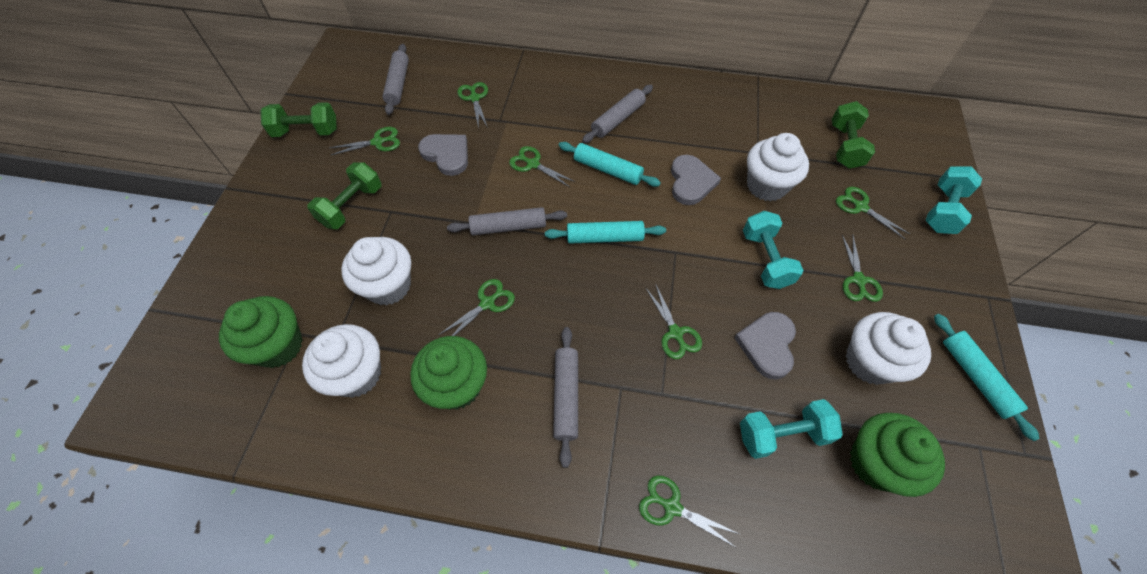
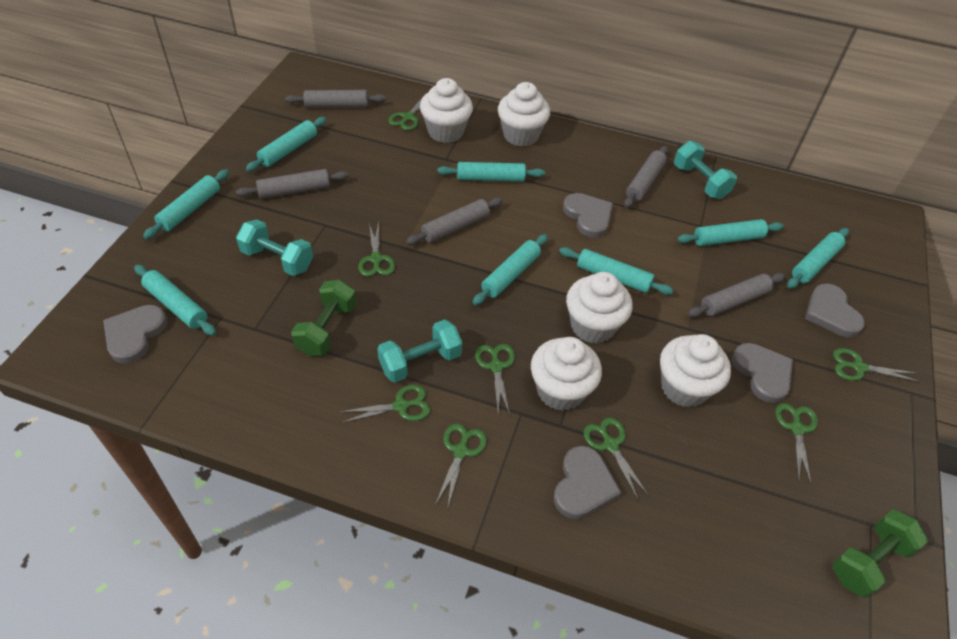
green cupcake: 3 -> 0
green dumbbell: 3 -> 2
grey heart: 3 -> 5
grey rolling pin: 4 -> 5
turquoise rolling pin: 3 -> 8
white cupcake: 4 -> 5

